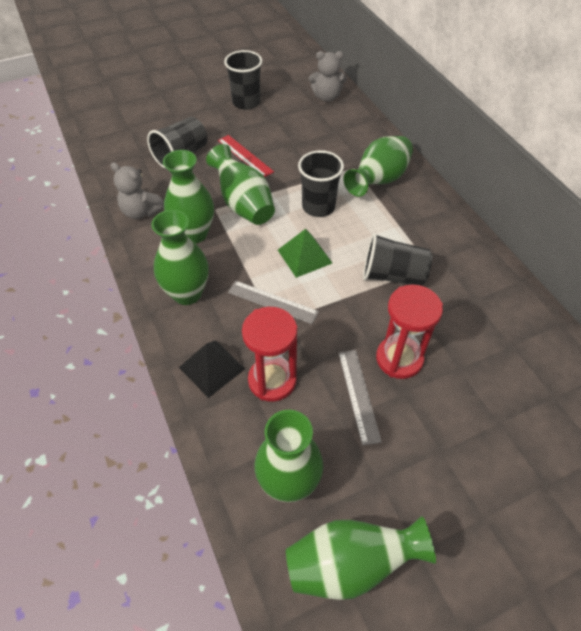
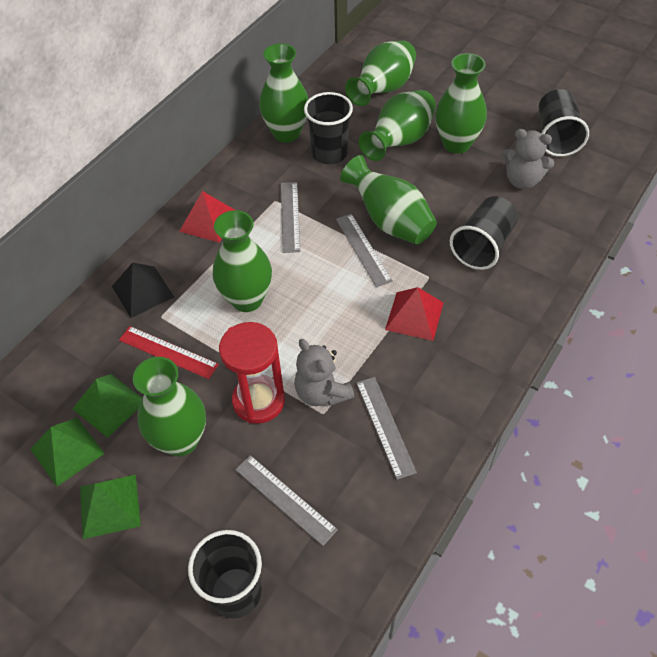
green pyramid: 1 -> 3
green vase: 6 -> 7
grey ruler: 2 -> 4
red hourglass: 2 -> 1
red pyramid: 0 -> 2

